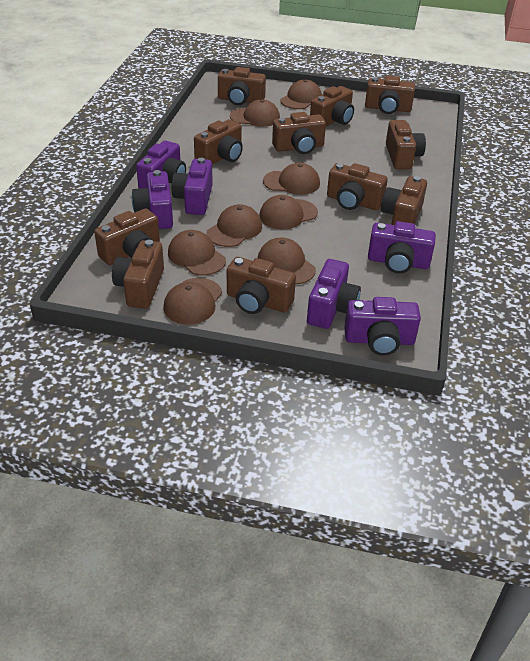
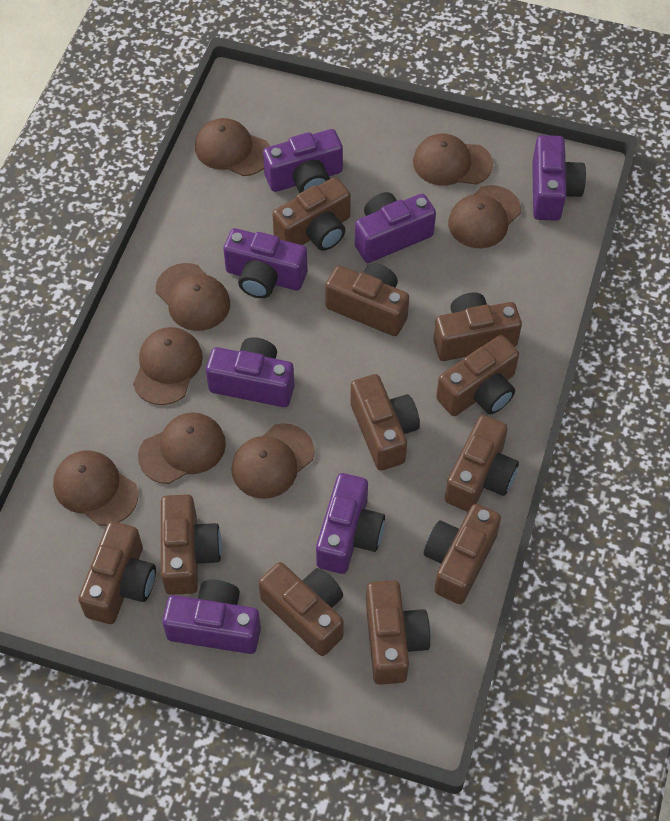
purple camera: 6 -> 7

